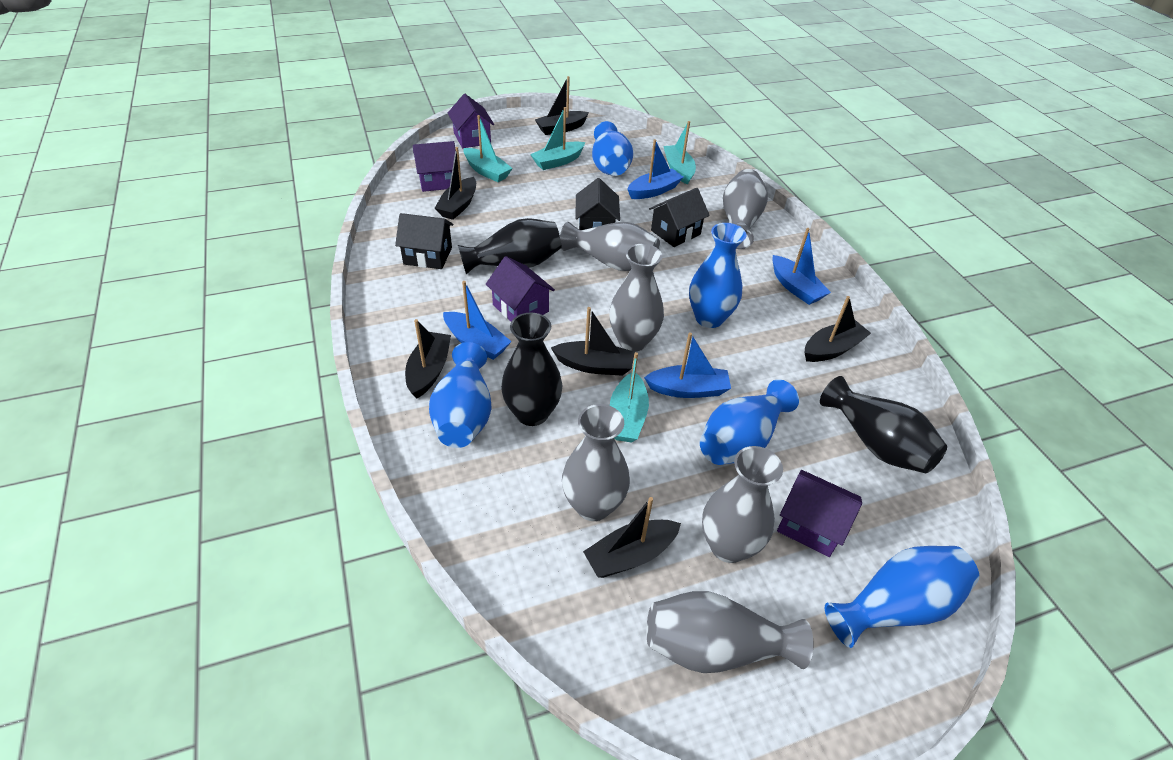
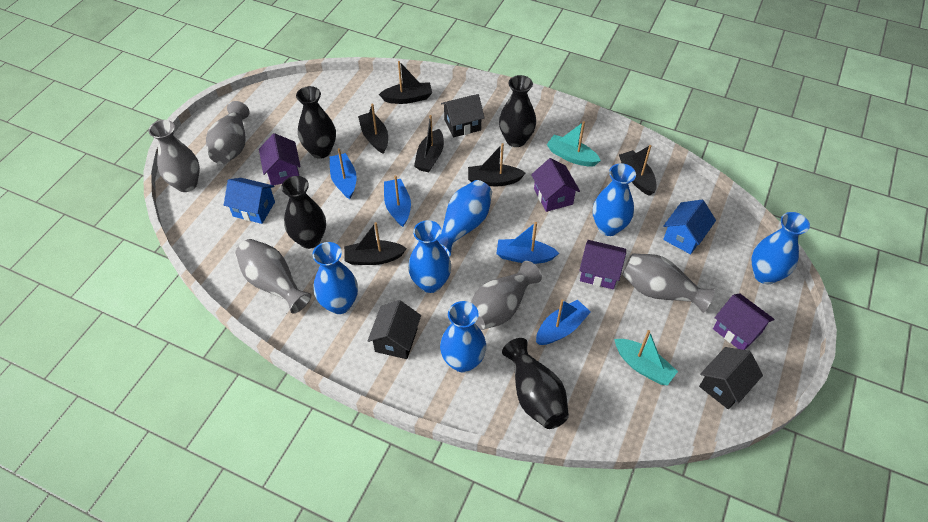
black vase: 3 -> 4
blue house: 0 -> 2
blue vase: 5 -> 6
grey vase: 6 -> 5
turquoise boat: 4 -> 2

